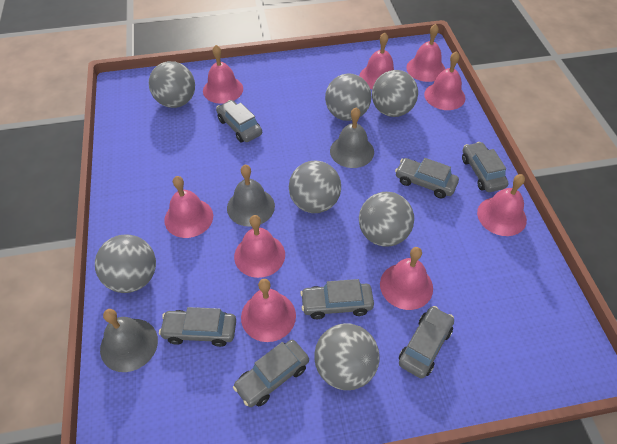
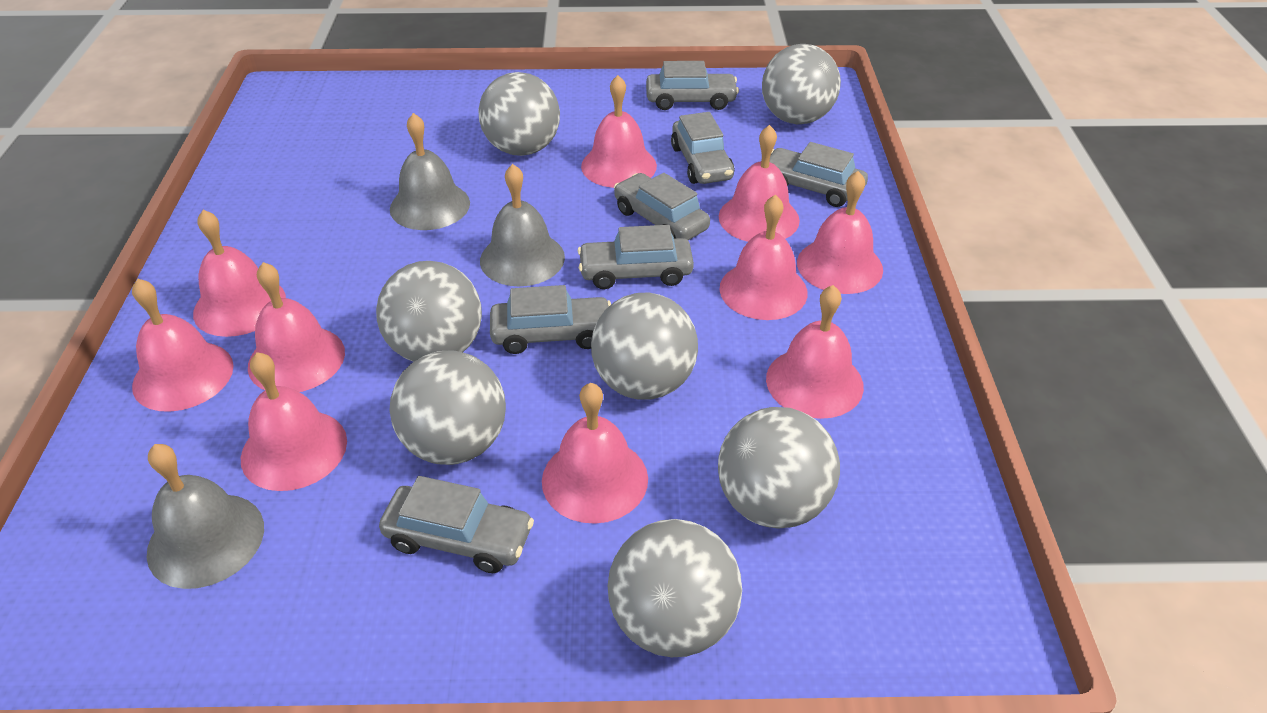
pink bell: 9 -> 10

